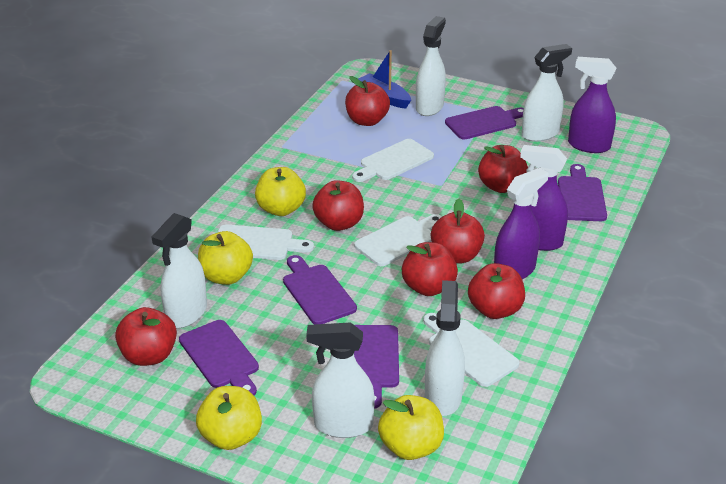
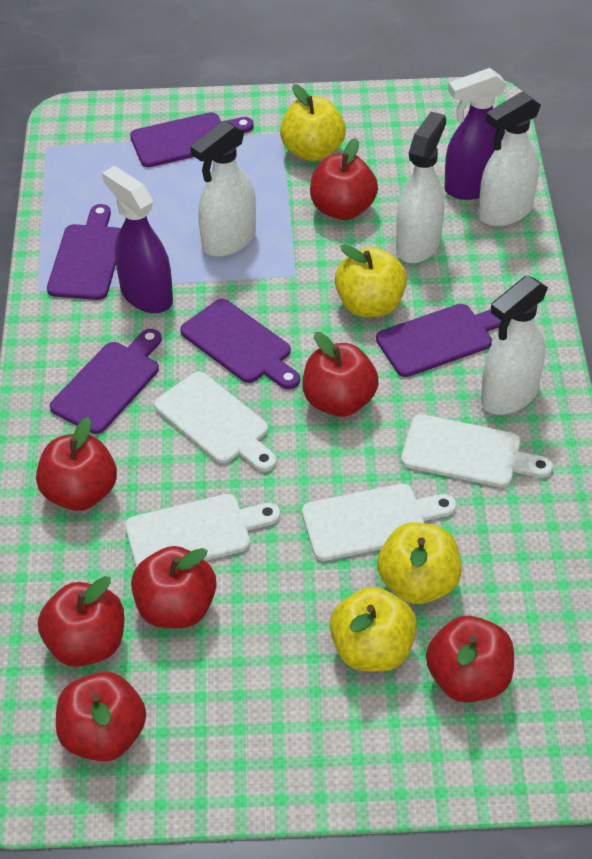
blue boat: 1 -> 0
purple spray bottle: 3 -> 2
white spray bottle: 5 -> 4

